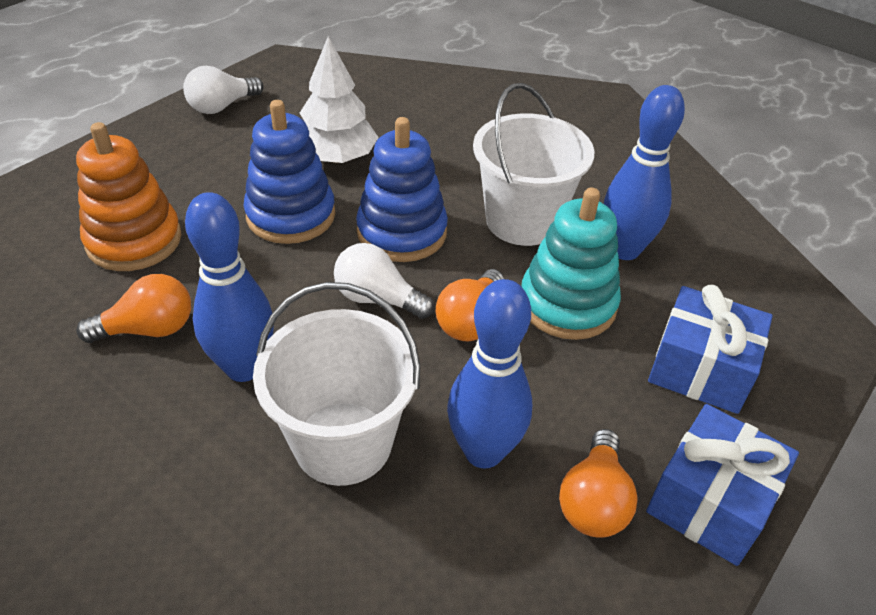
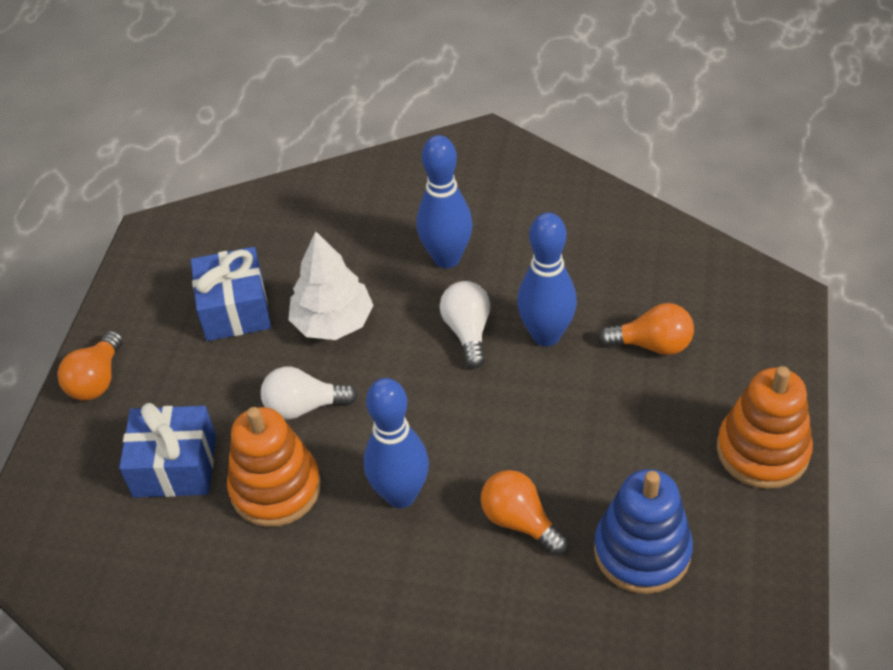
blue stacking toy: 2 -> 1
orange stacking toy: 1 -> 2
turquoise stacking toy: 1 -> 0
white bucket: 2 -> 0

